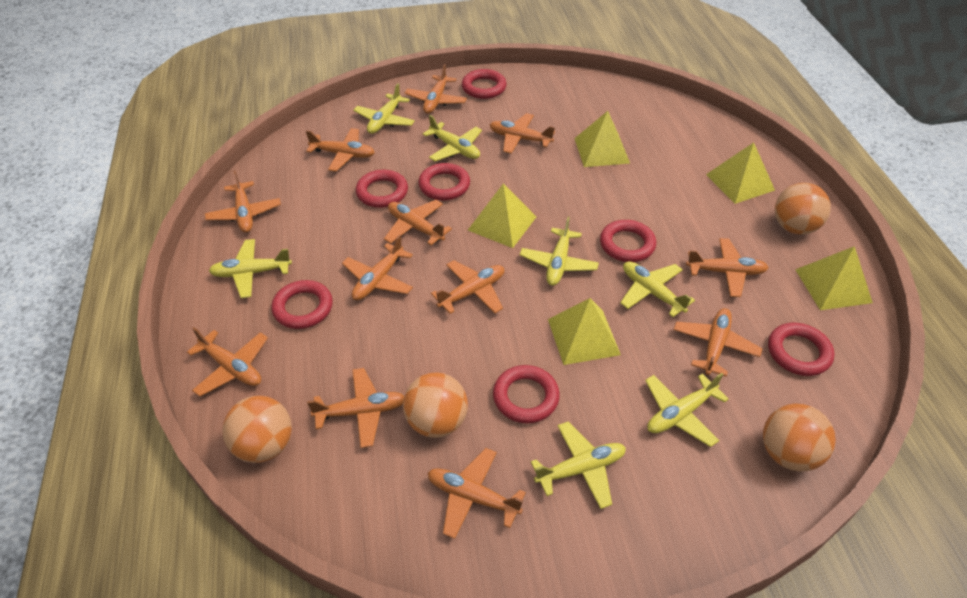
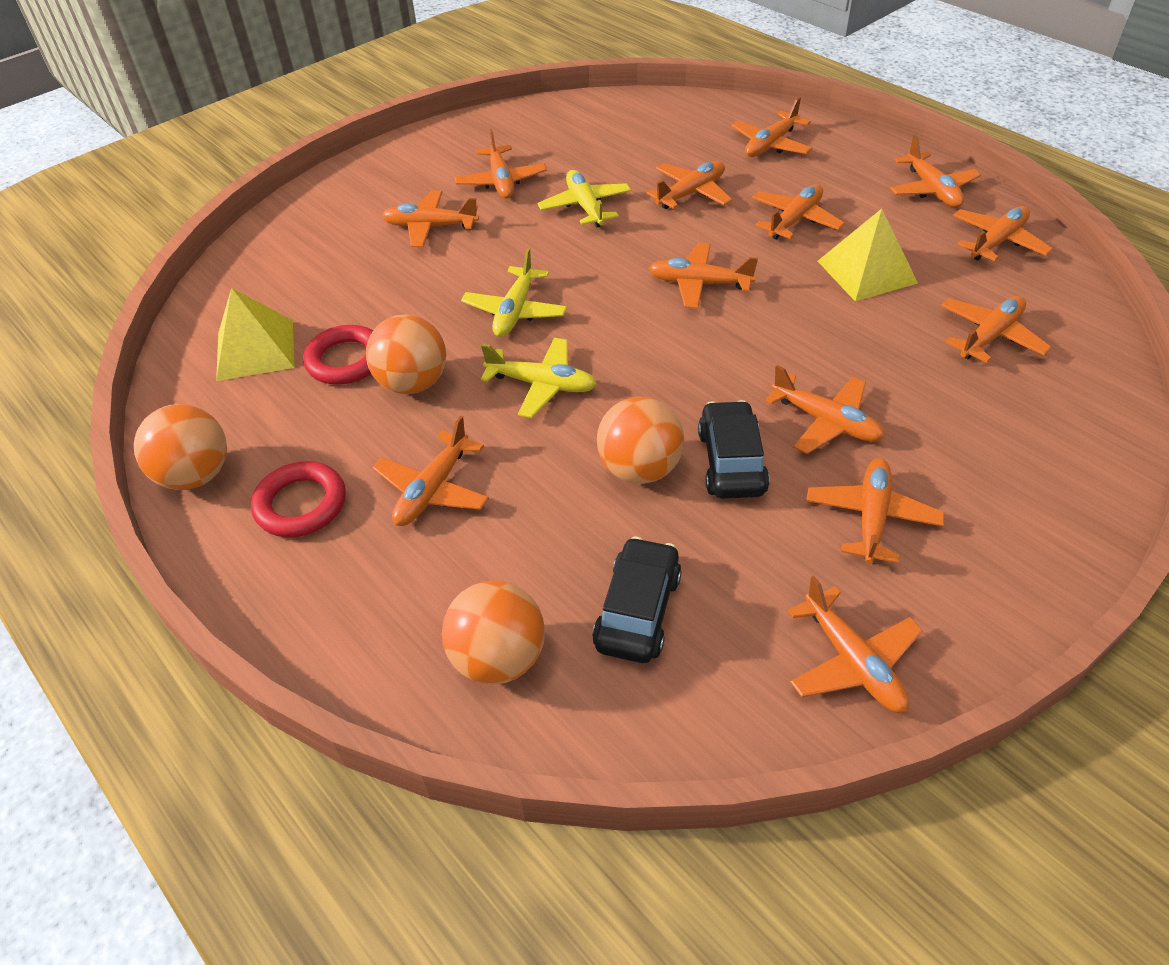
black car: 0 -> 2
orange plane: 12 -> 13
red ring: 7 -> 2
yellow plane: 7 -> 3
yellow pyramid: 5 -> 2

